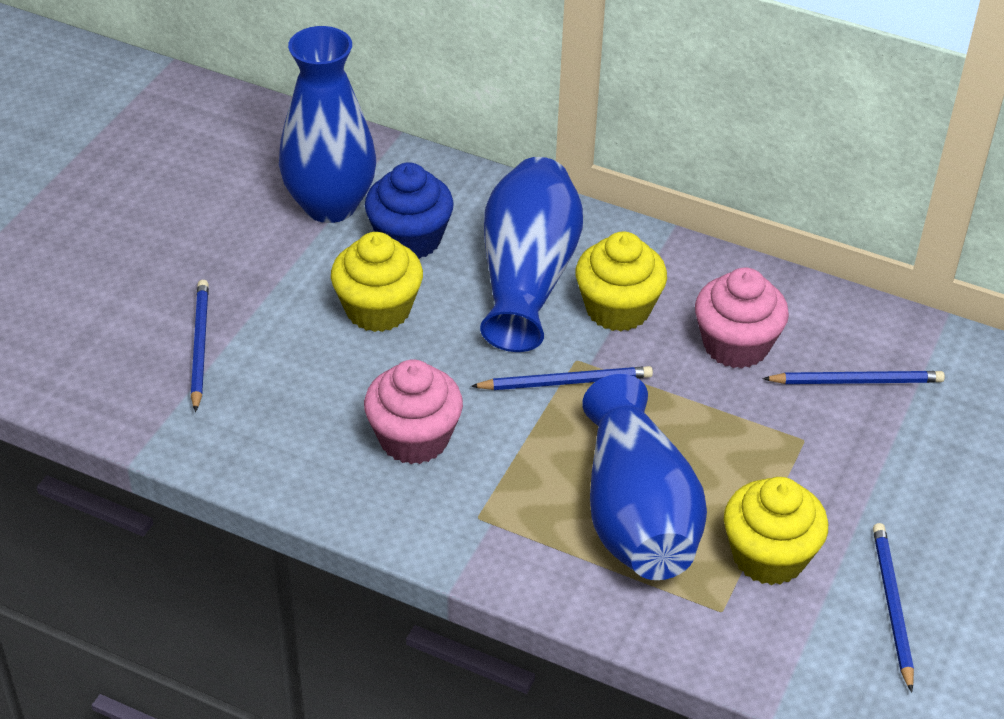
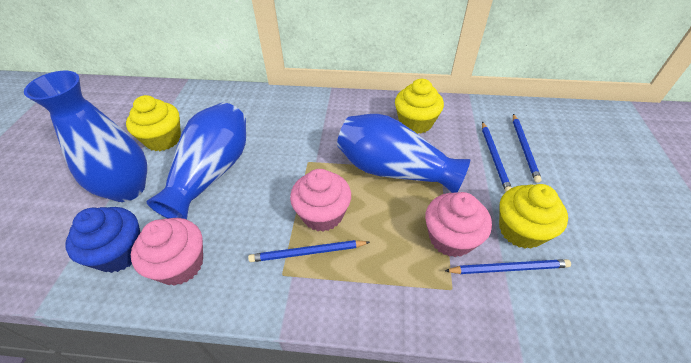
pink cupcake: 2 -> 3

